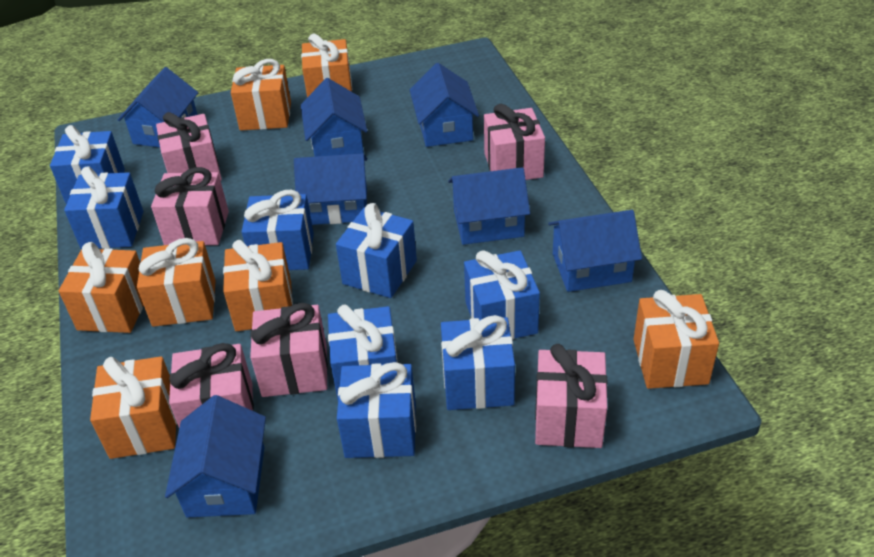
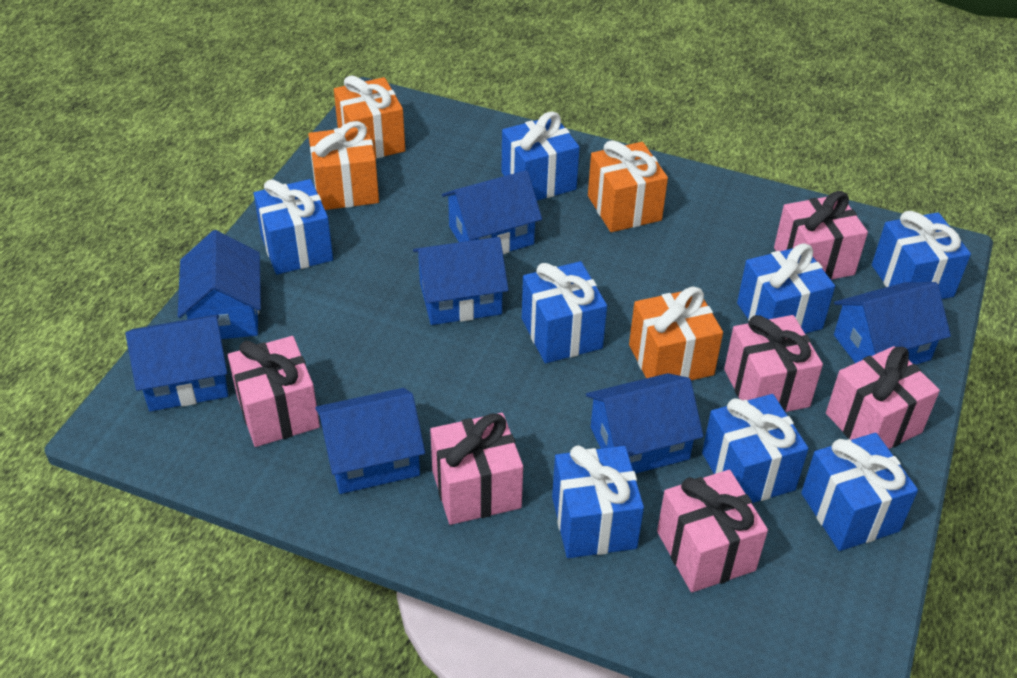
orange gift: 7 -> 4

